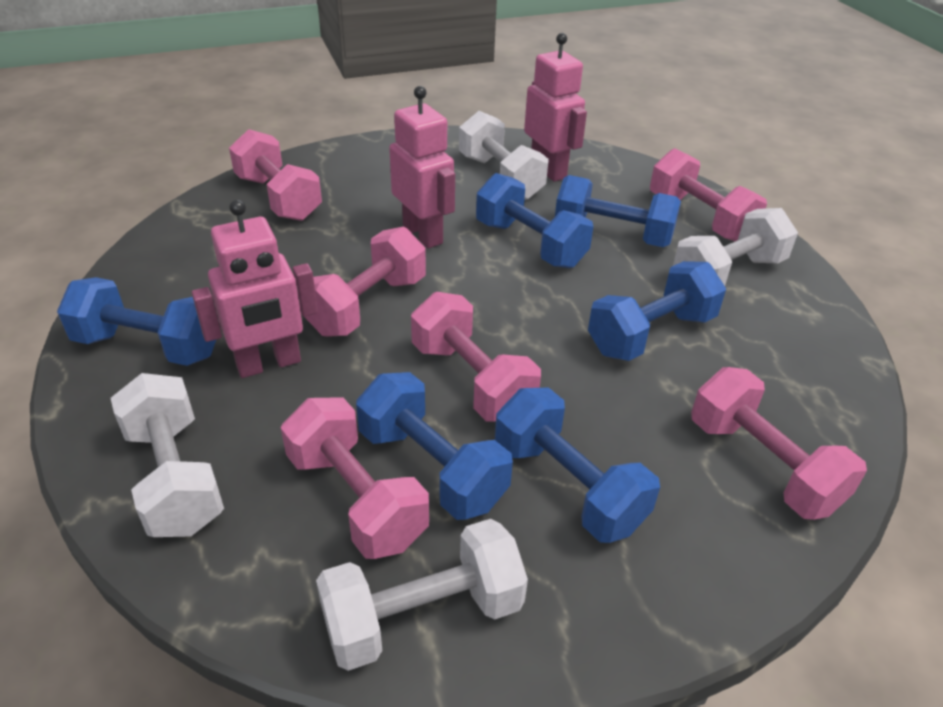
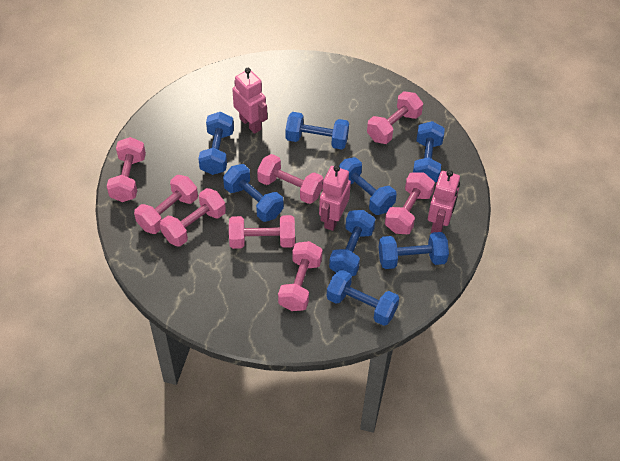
blue dumbbell: 6 -> 8
pink dumbbell: 6 -> 8
white dumbbell: 4 -> 0

